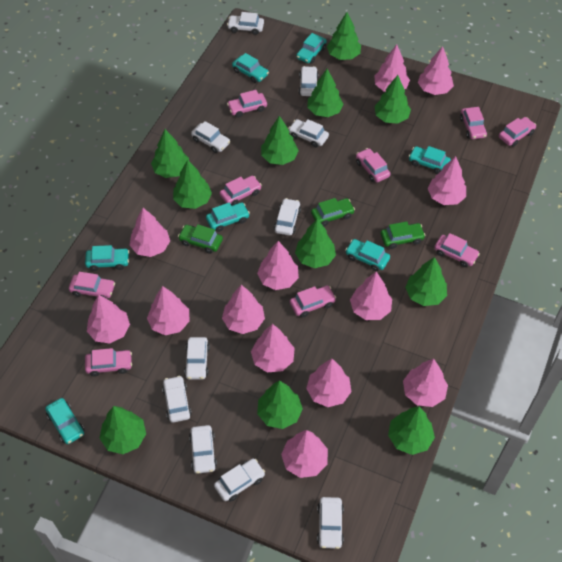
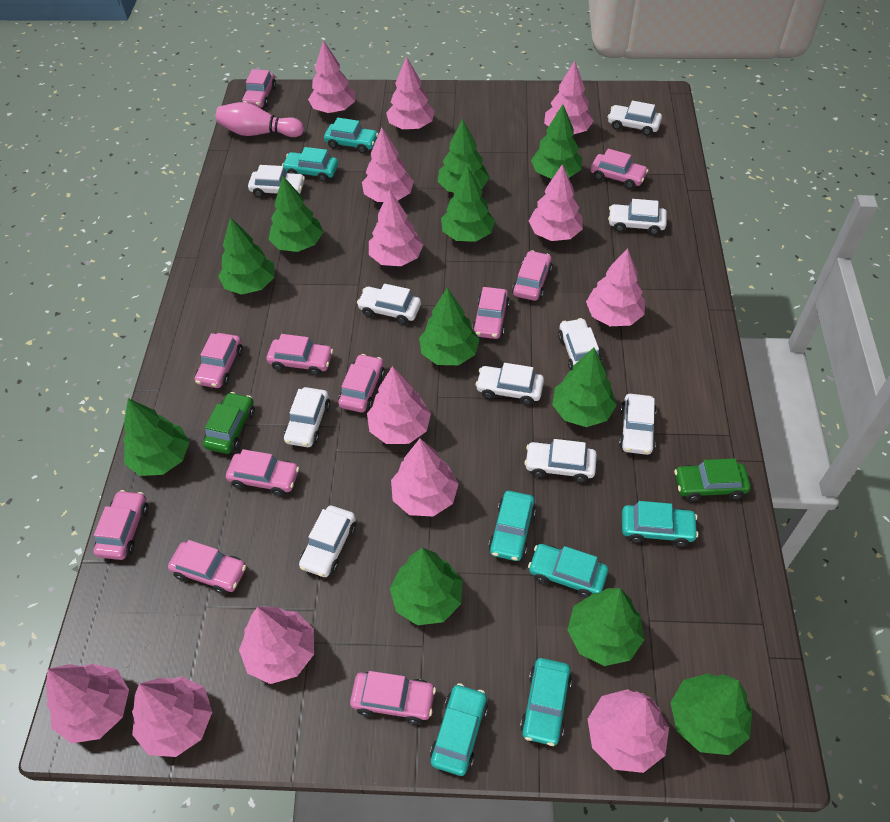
green car: 3 -> 2
pink bowling pin: 0 -> 1
pink car: 9 -> 11

